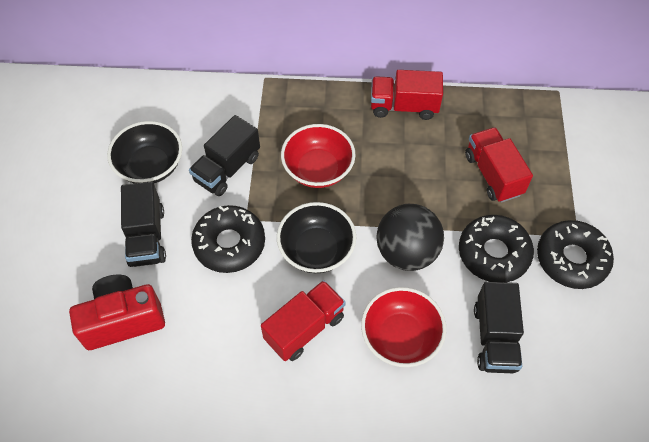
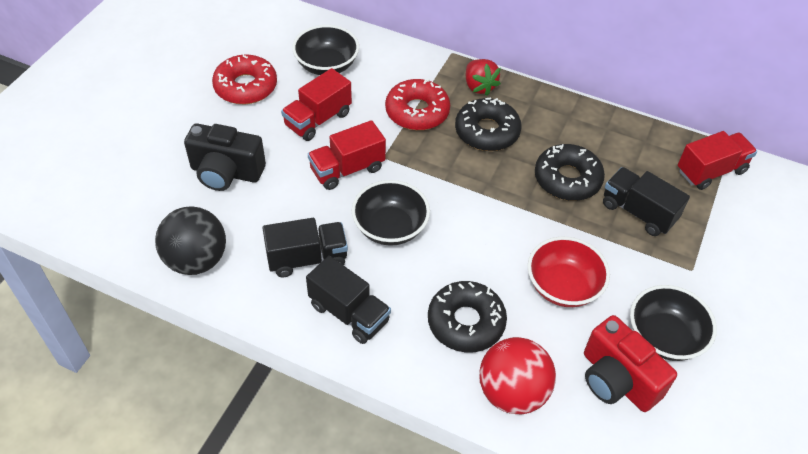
black bowl: 2 -> 3
black camera: 0 -> 1
red ball: 0 -> 1
red bowl: 2 -> 1
red donut: 0 -> 2
red strawberry: 0 -> 1

